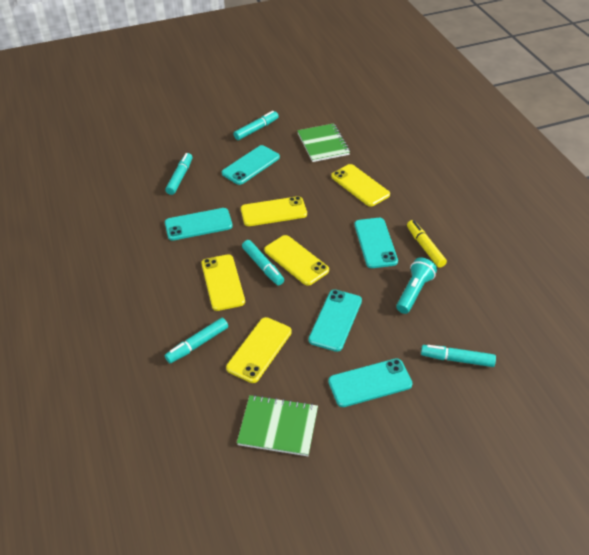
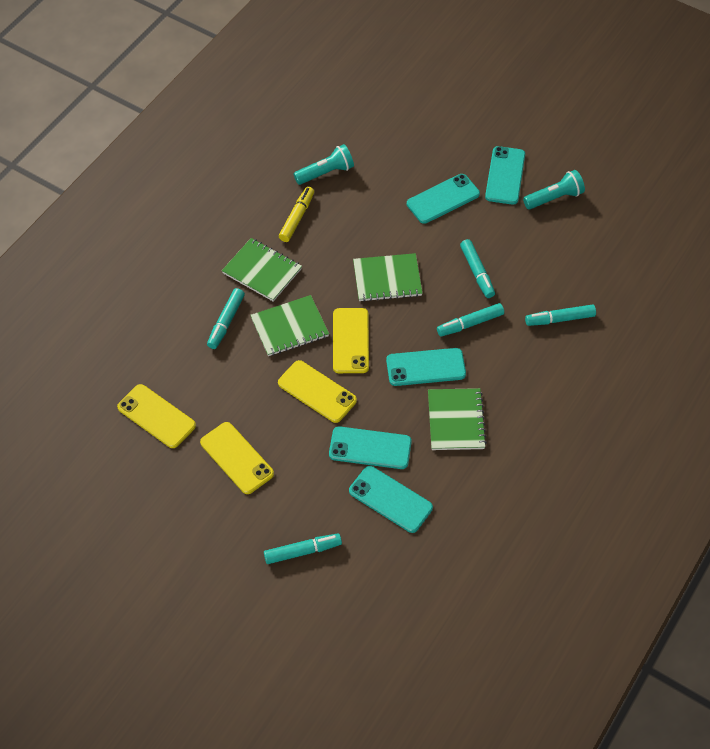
green notebook: 2 -> 4
turquoise flashlight: 1 -> 2
yellow phone: 5 -> 4

